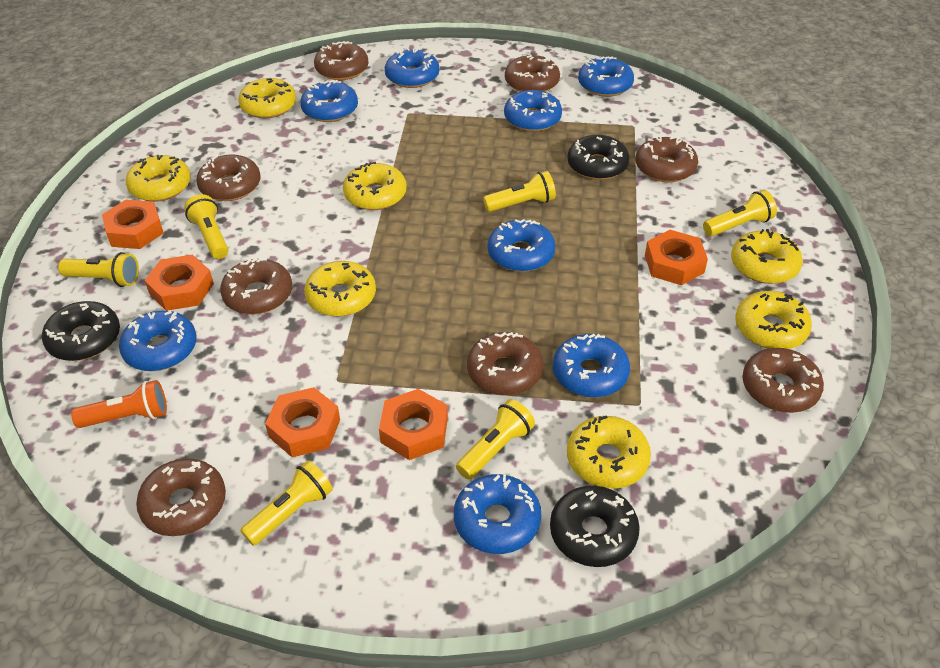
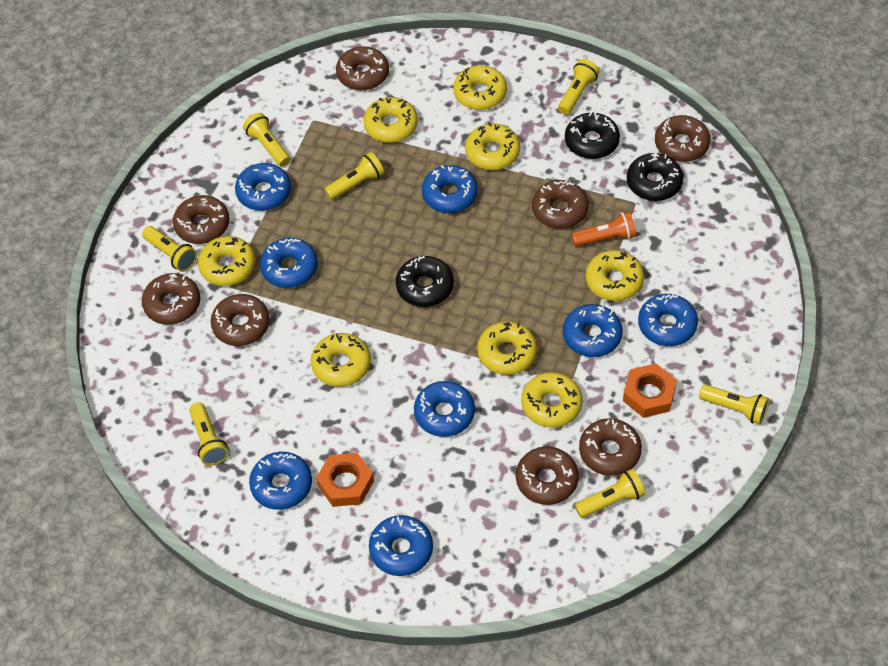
orange nut: 5 -> 2
yellow donut: 7 -> 8
yellow flashlight: 6 -> 7

